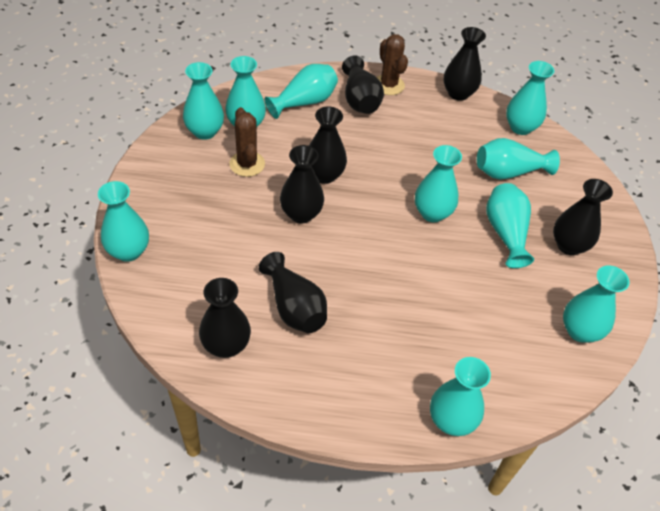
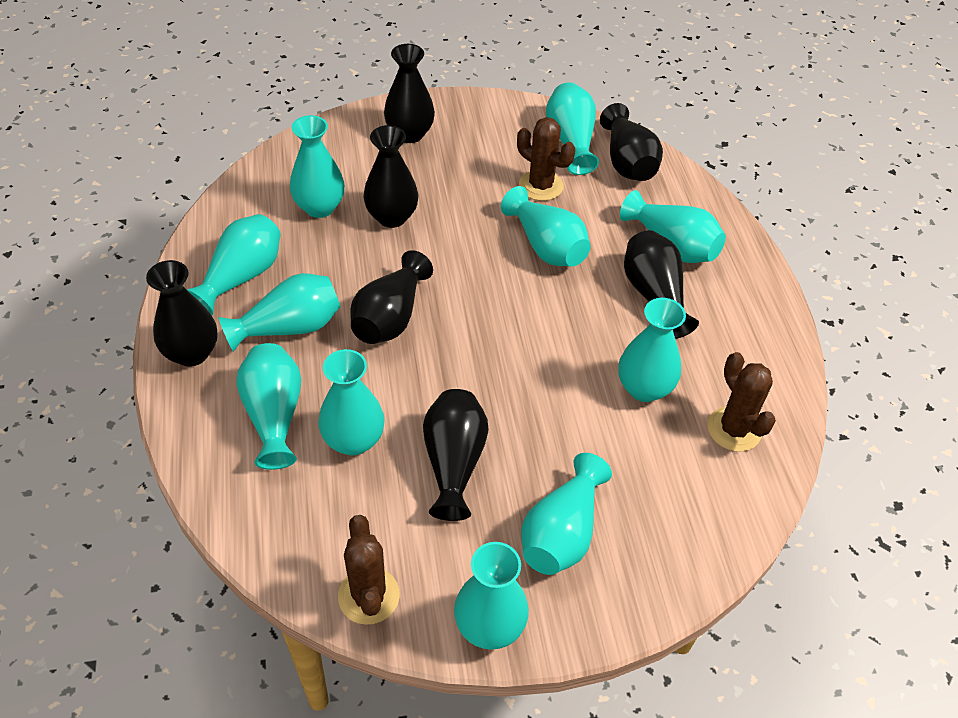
brown cactus: 2 -> 3
turquoise vase: 10 -> 11

